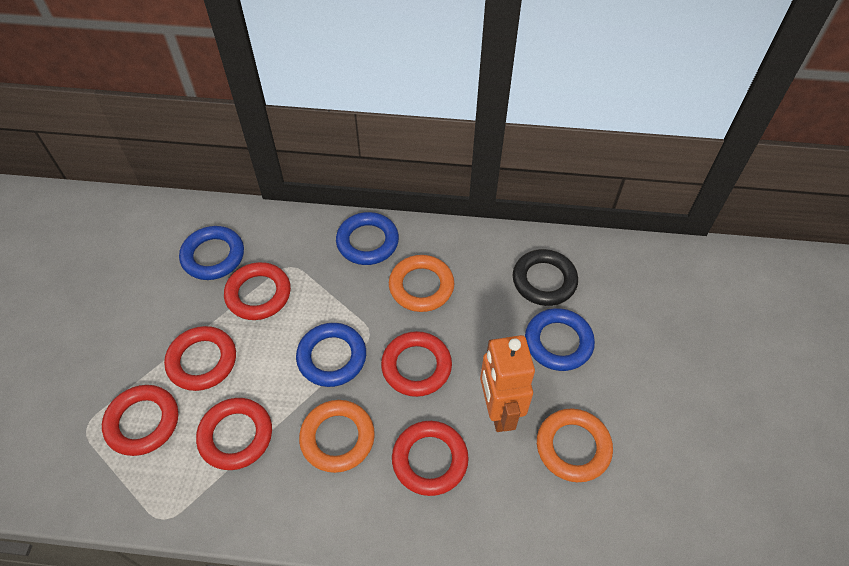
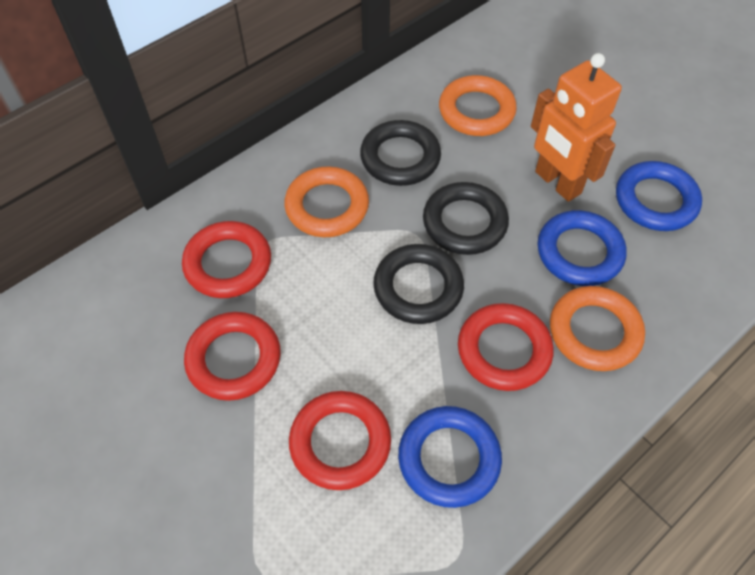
black ring: 1 -> 3
blue ring: 4 -> 3
red ring: 6 -> 4

